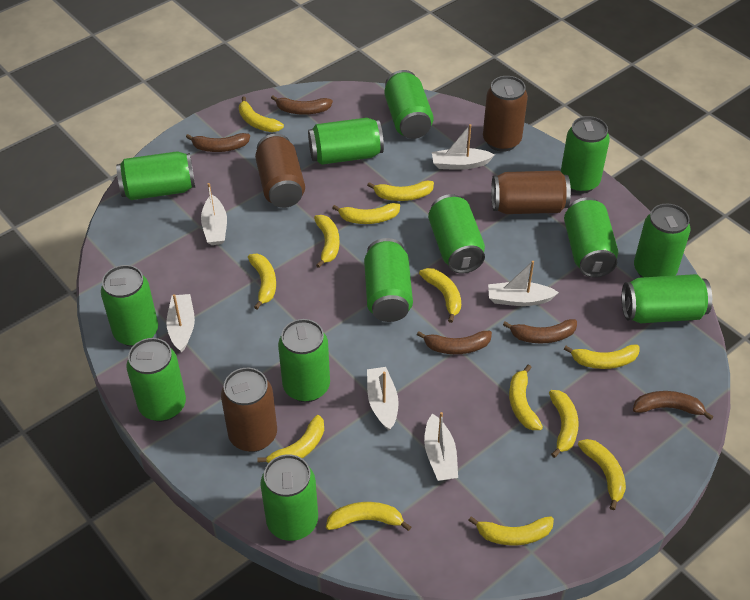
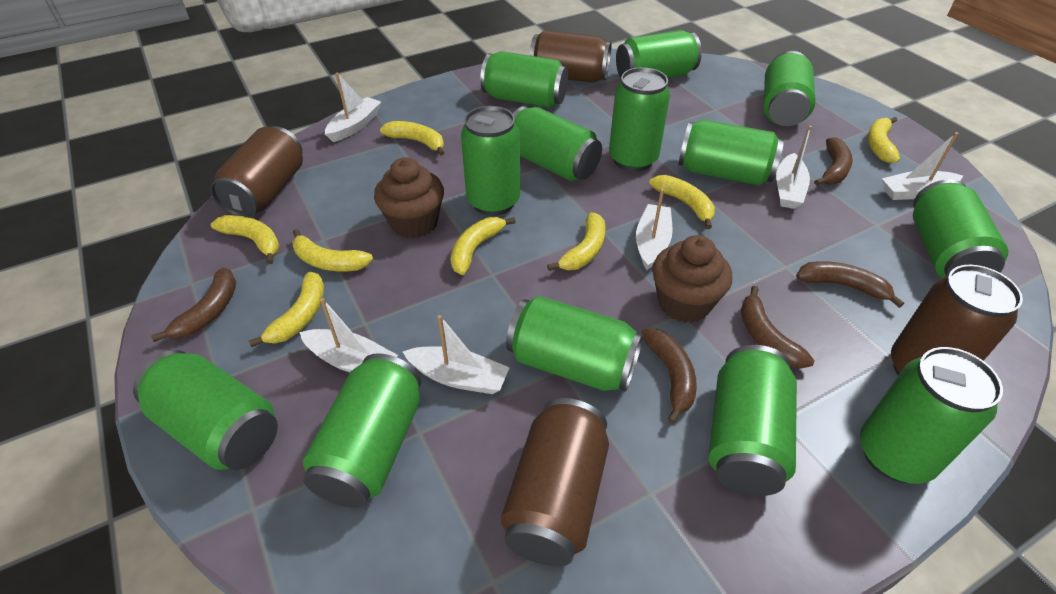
brown cupcake: 0 -> 2
yellow banana: 13 -> 8

